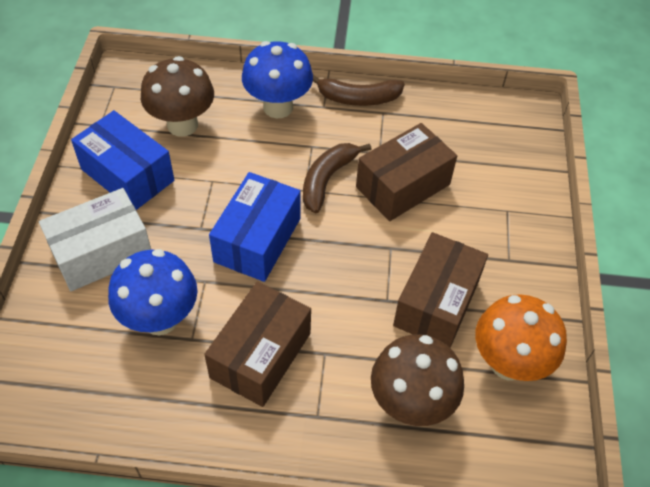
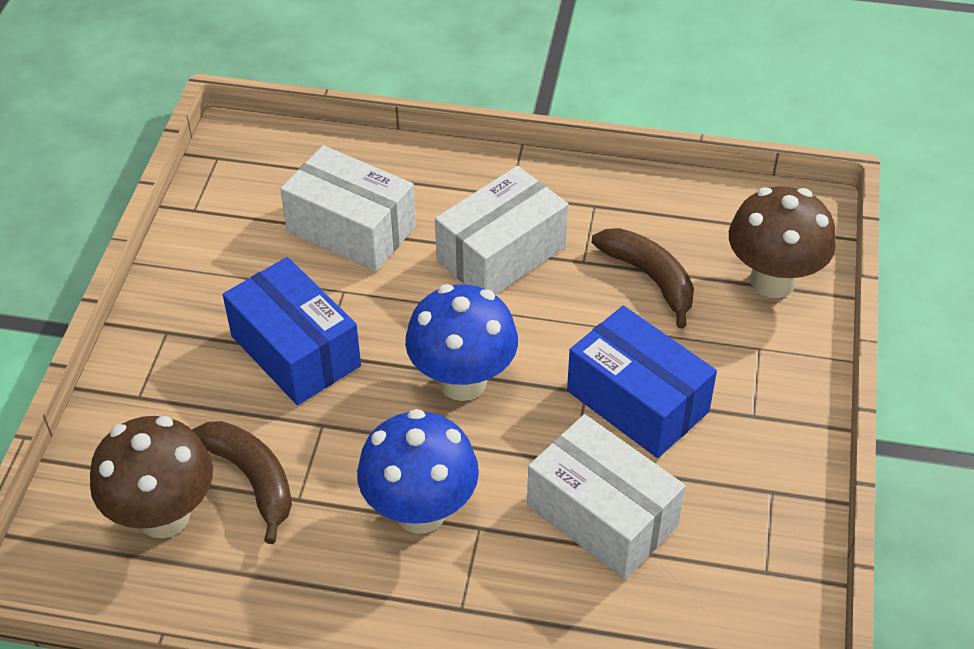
brown box: 3 -> 0
orange mushroom: 1 -> 0
white box: 1 -> 3

